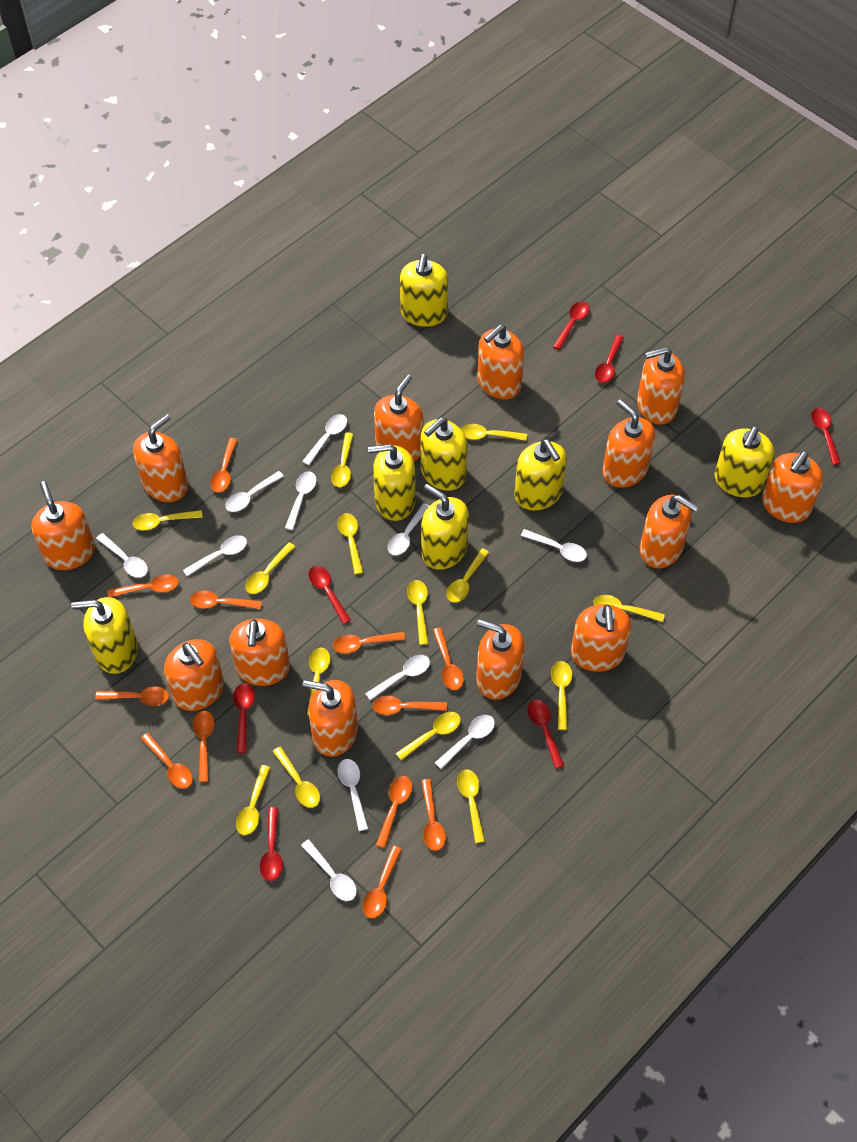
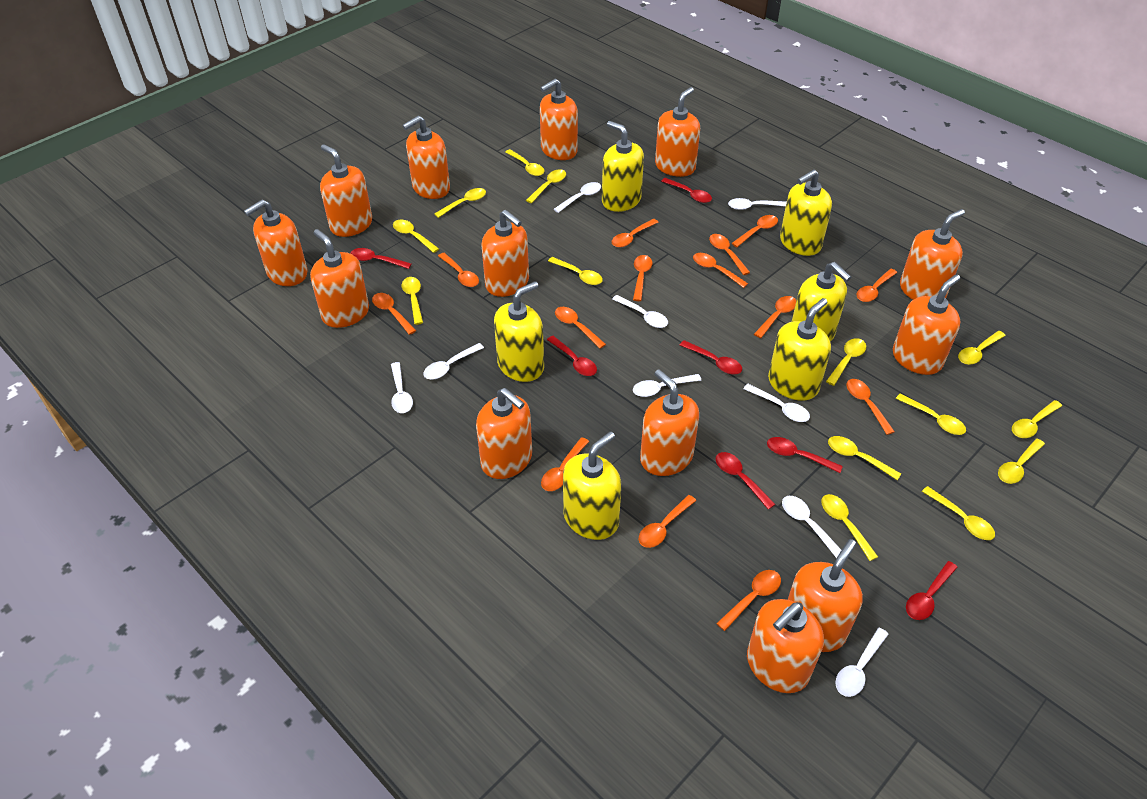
orange spoon: 12 -> 14
white spoon: 11 -> 9
yellow soap dispenser: 7 -> 6

